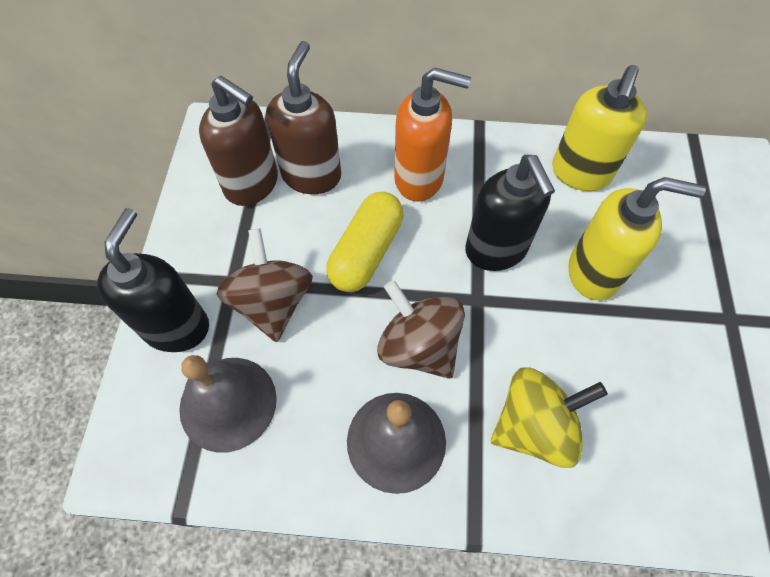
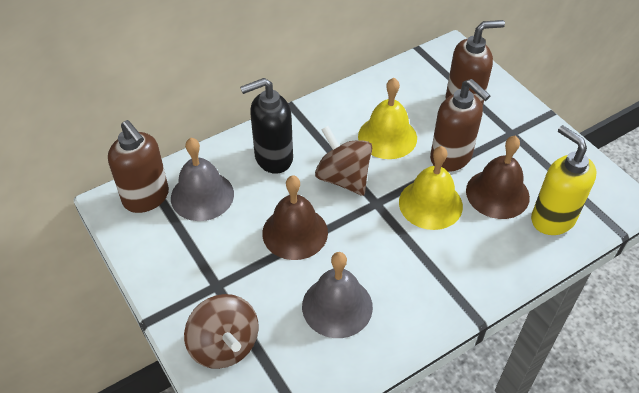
black soap dispenser: 2 -> 1
brown bell: 0 -> 2
brown soap dispenser: 2 -> 3
orange soap dispenser: 1 -> 0
yellow bell: 0 -> 2
yellow capsule: 1 -> 0
yellow soap dispenser: 2 -> 1
yellow spinning top: 1 -> 0

